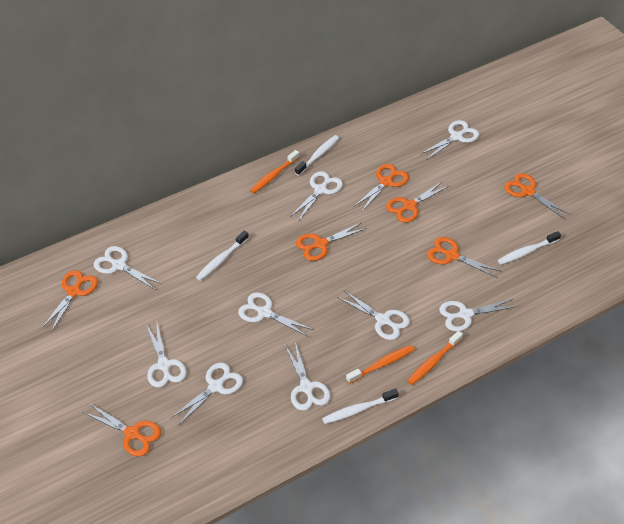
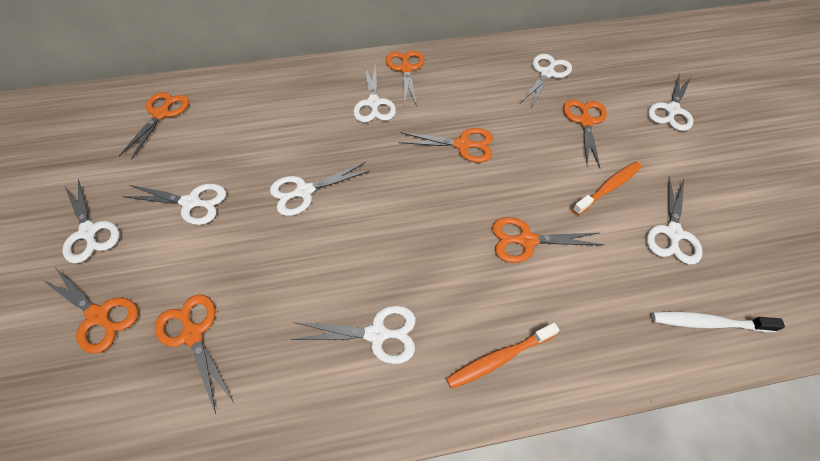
orange toothbrush: 3 -> 2
white scissors: 9 -> 8
white toothbrush: 4 -> 1

